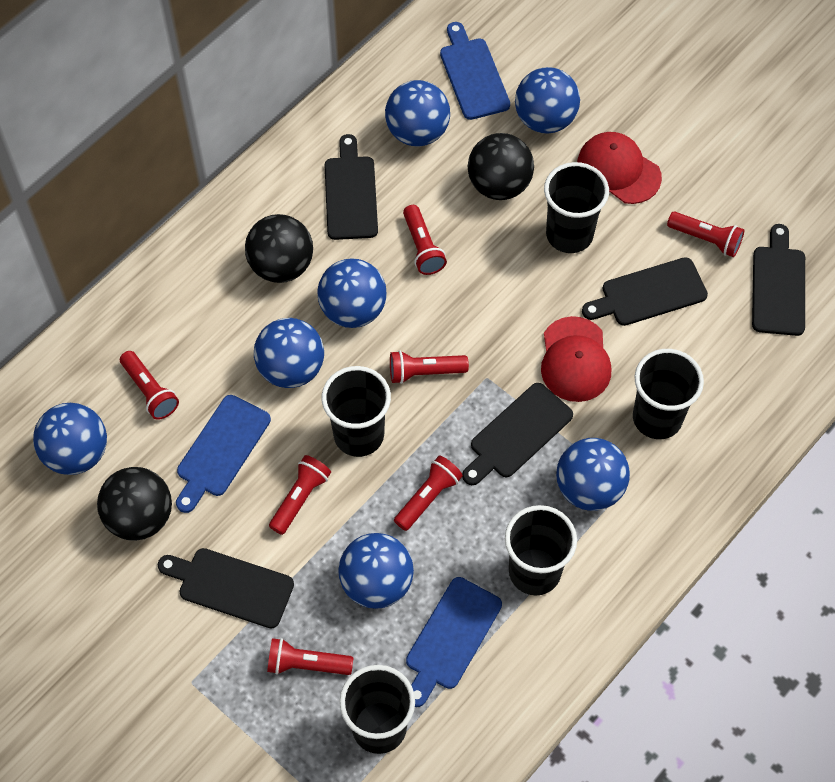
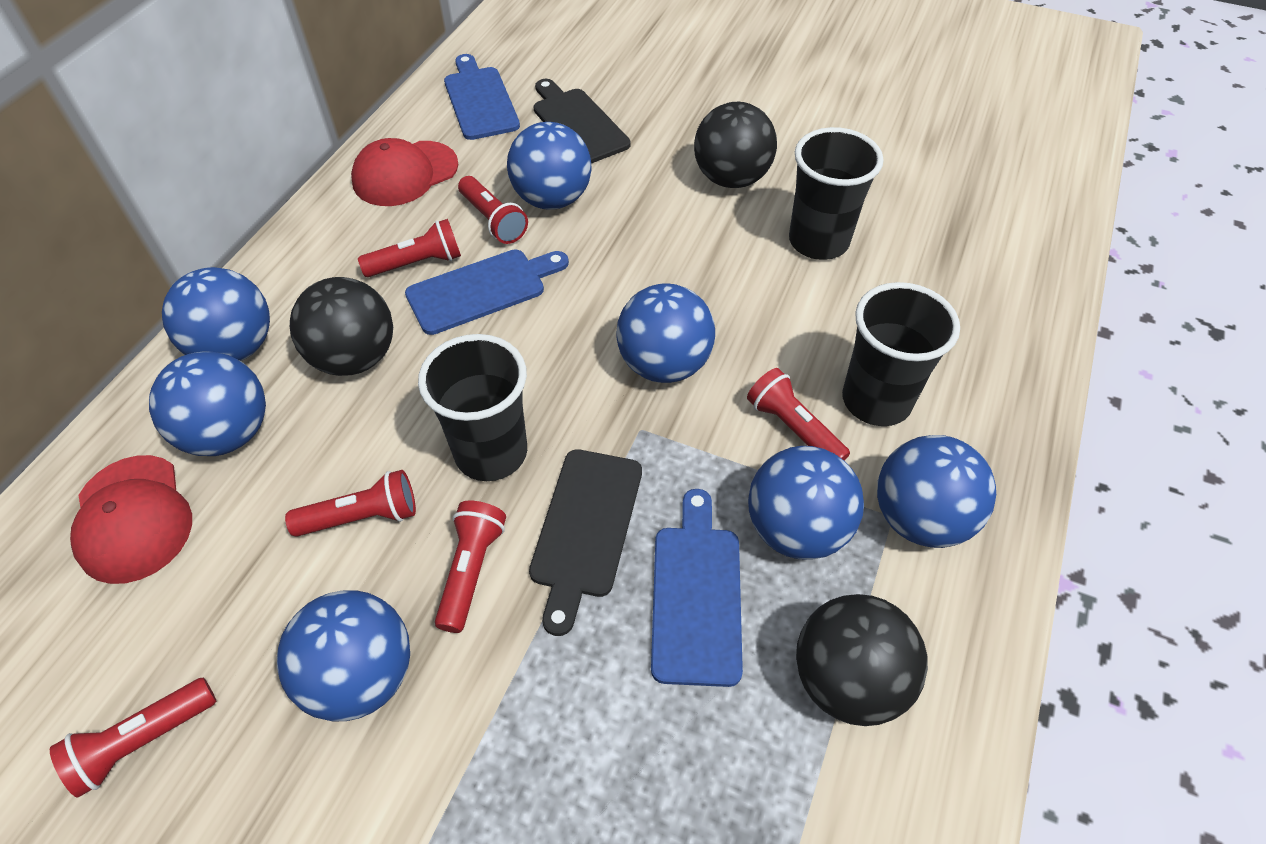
black cup: 5 -> 3
black cutting board: 5 -> 2
red flashlight: 7 -> 6

